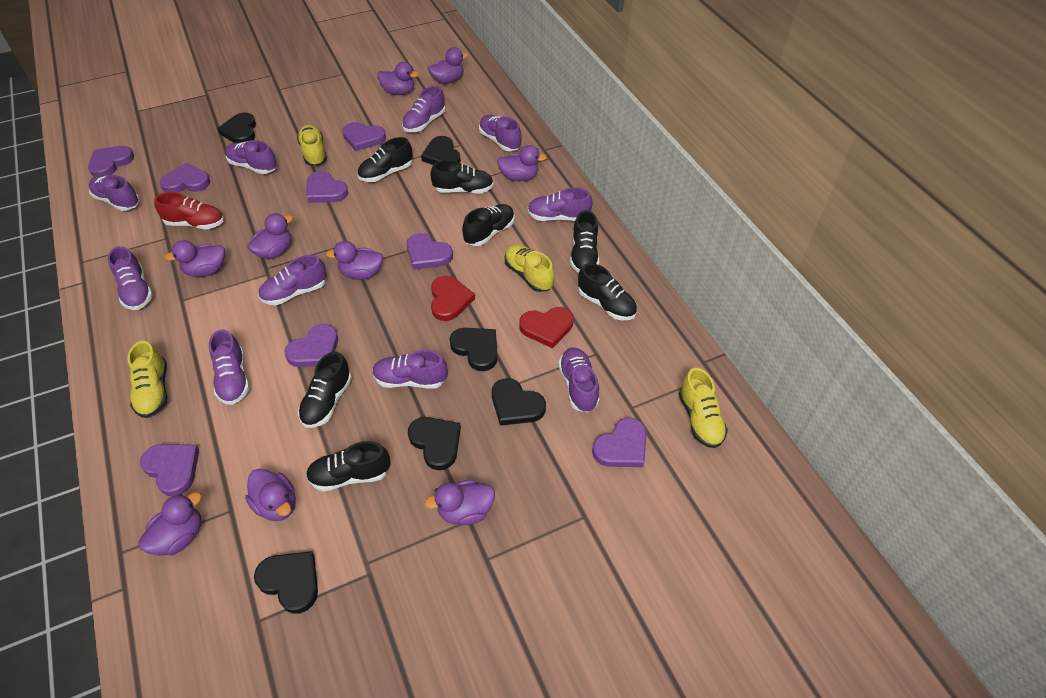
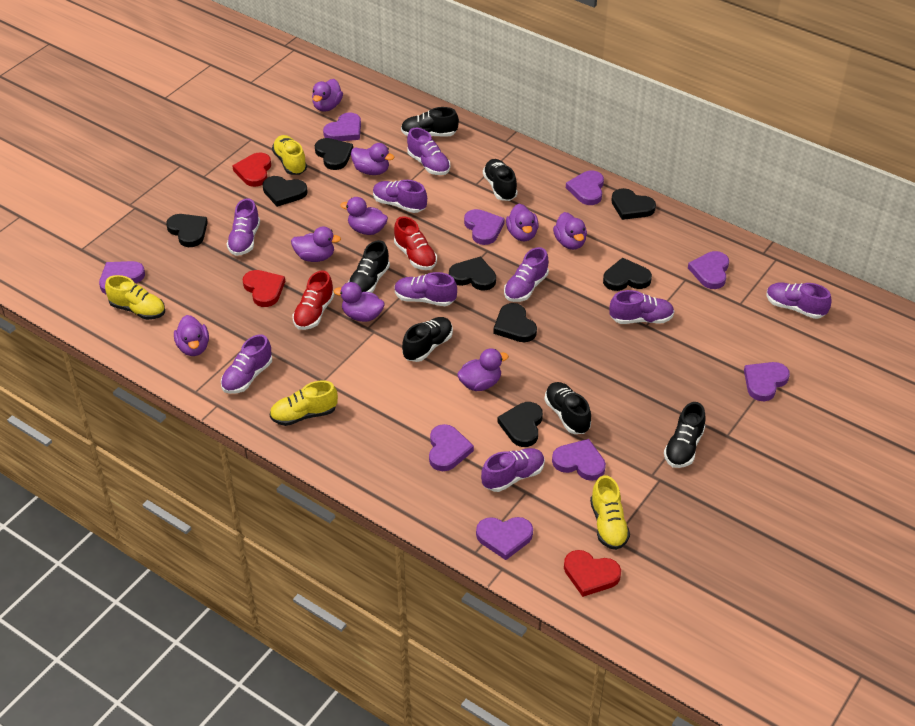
black heart: 6 -> 8
black shoe: 7 -> 6
purple heart: 8 -> 9
purple shoe: 10 -> 9
red heart: 2 -> 3
red shoe: 1 -> 2

